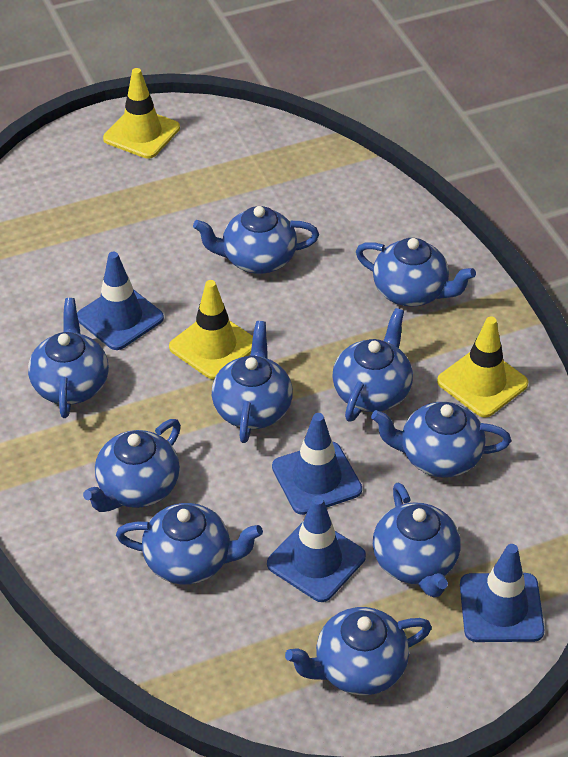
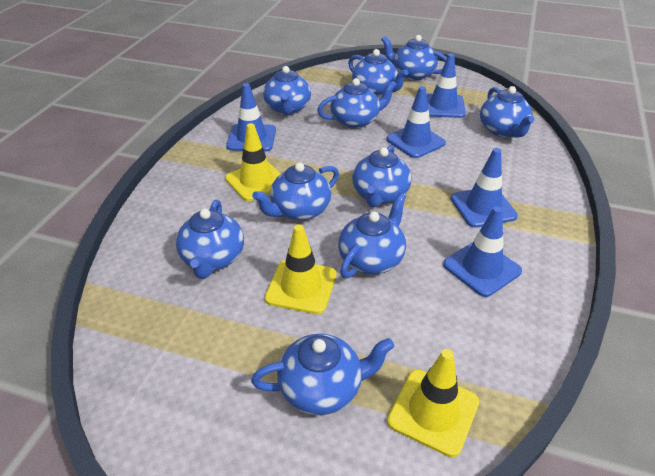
blue traffic cone: 4 -> 5

